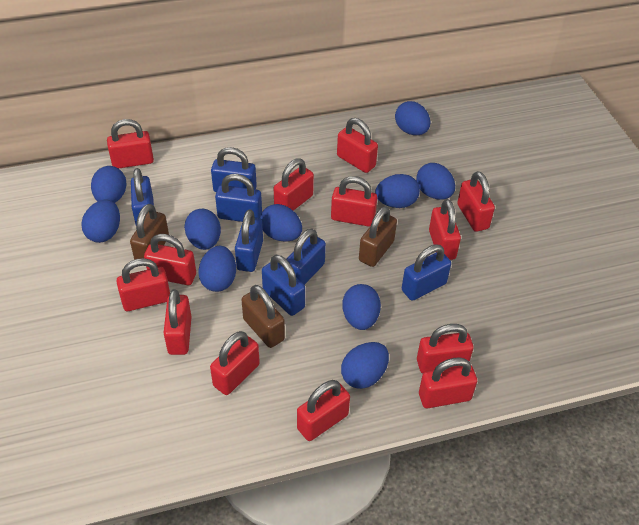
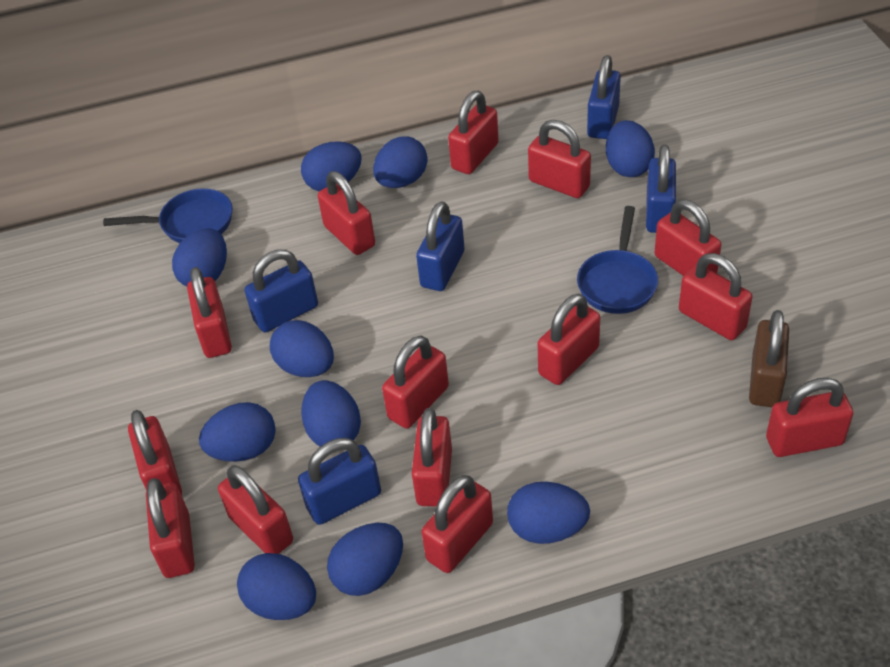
blue padlock: 7 -> 5
blue pan: 0 -> 2
brown padlock: 3 -> 1
red padlock: 13 -> 14

